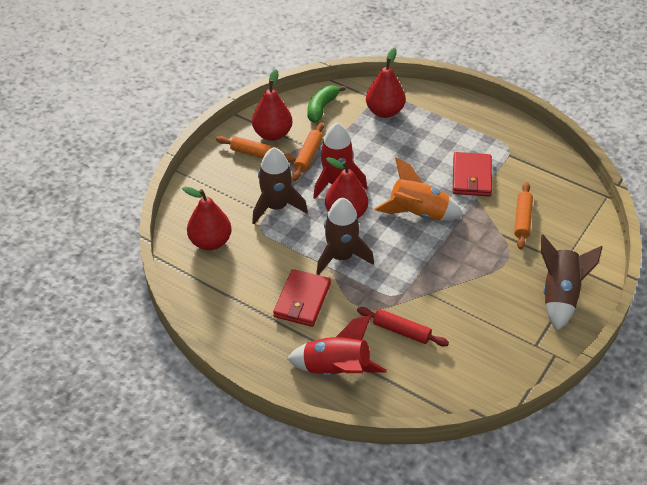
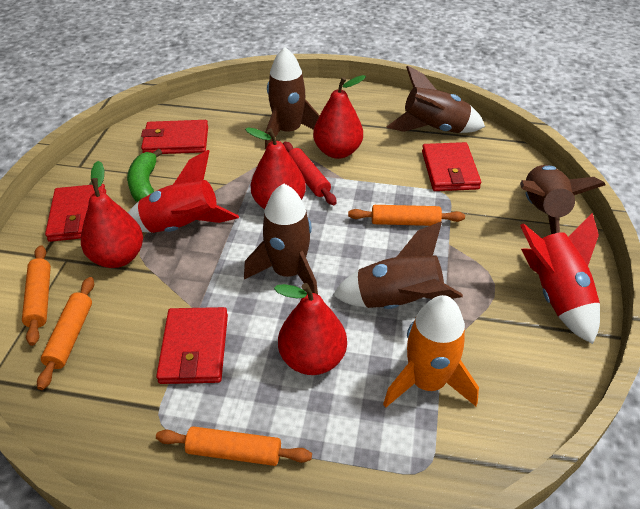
brown rocket: 3 -> 5
orange rolling pin: 3 -> 4
red wallet: 2 -> 4

